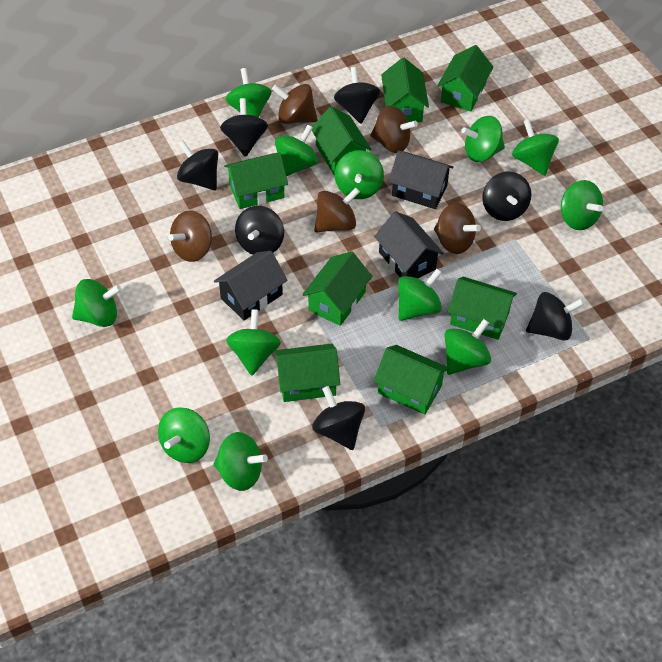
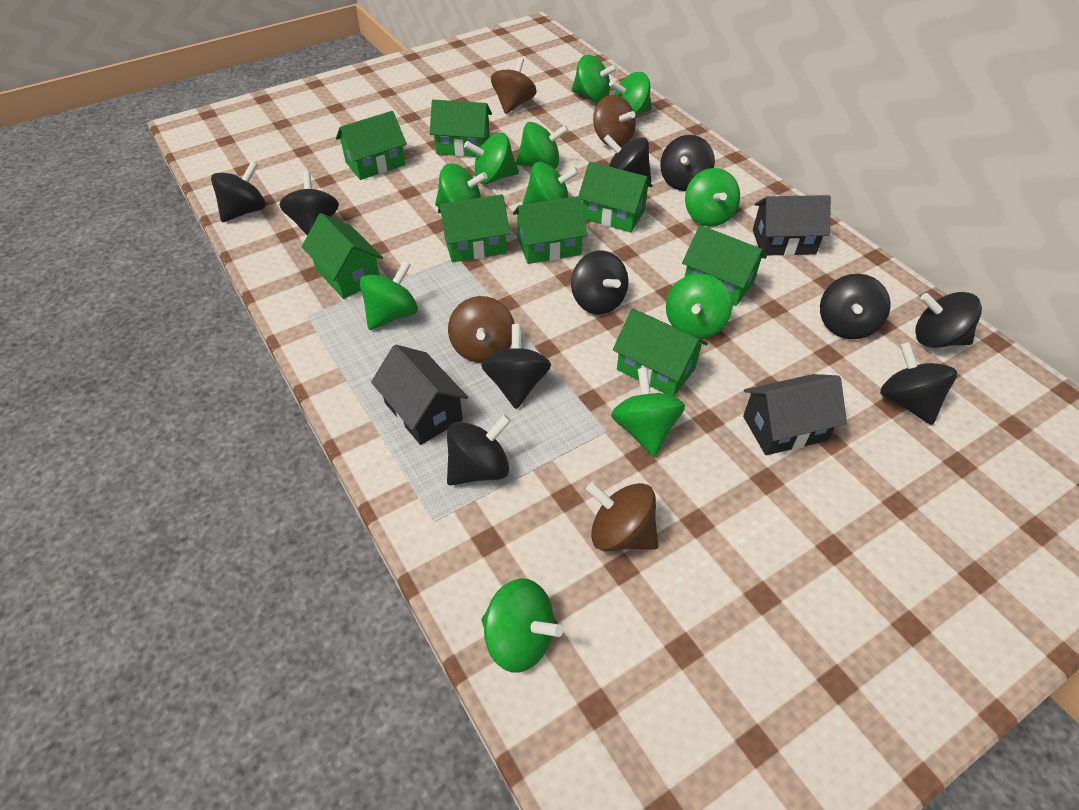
black spinning top: 7 -> 10
brown spinning top: 5 -> 4
green spinning top: 12 -> 11

